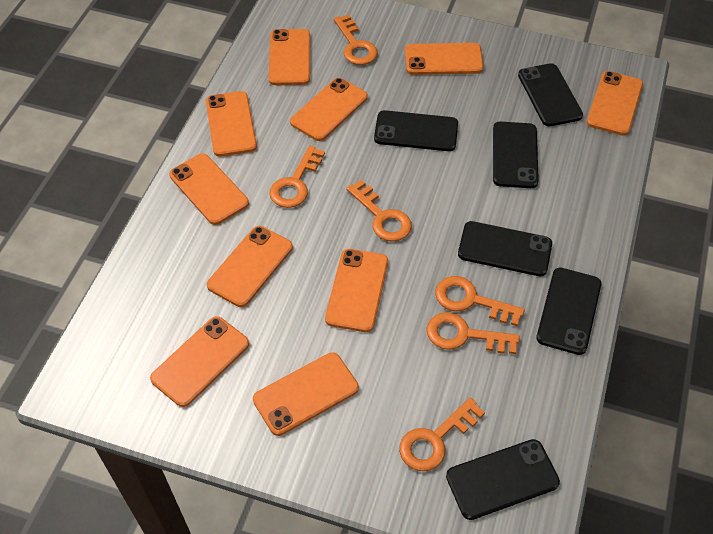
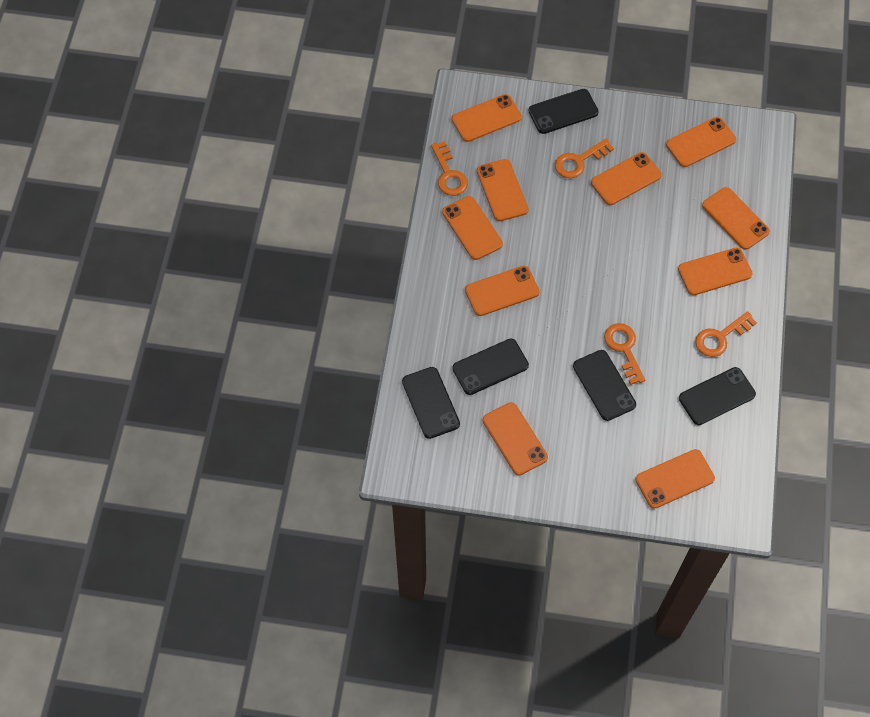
black phone: 6 -> 5
orange key: 6 -> 4

